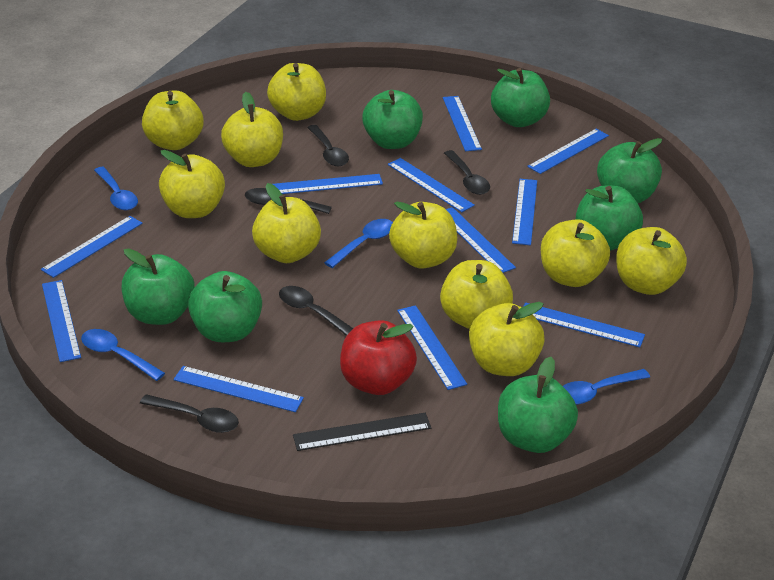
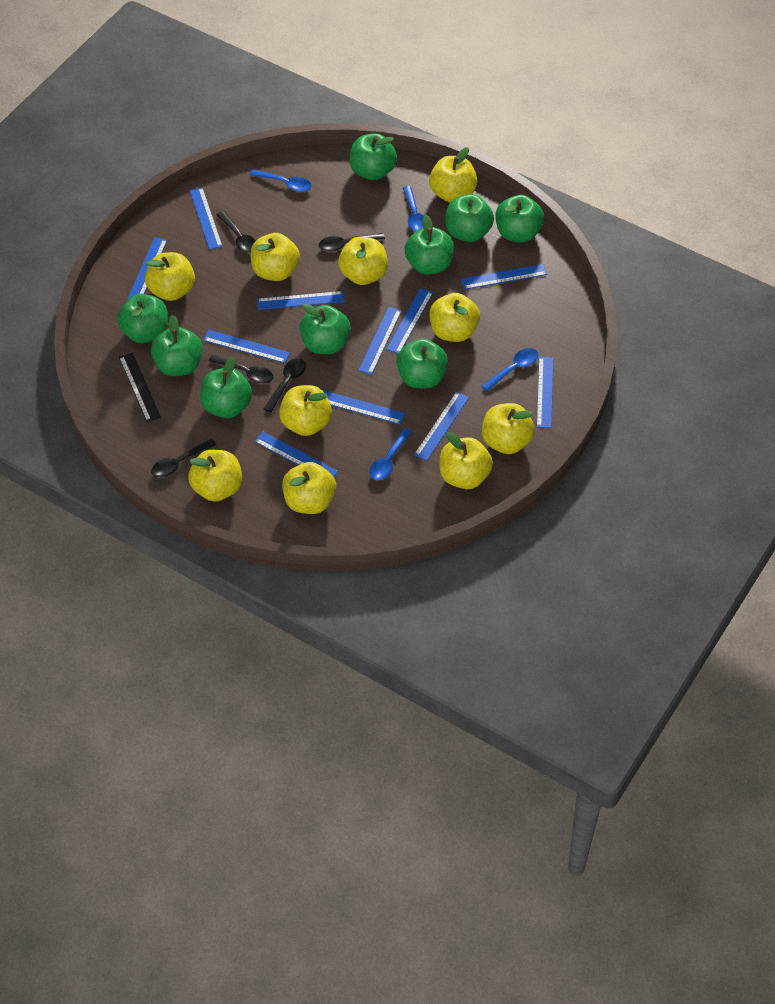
green apple: 7 -> 9
red apple: 1 -> 0

